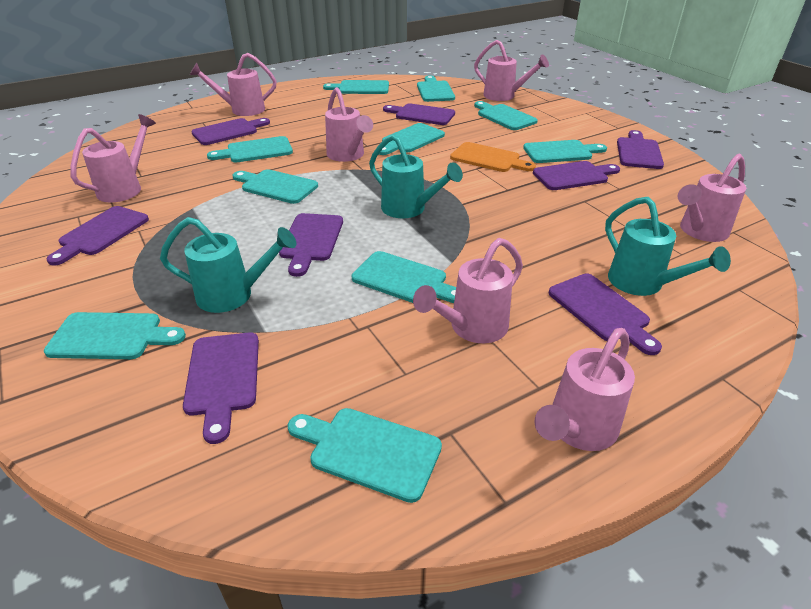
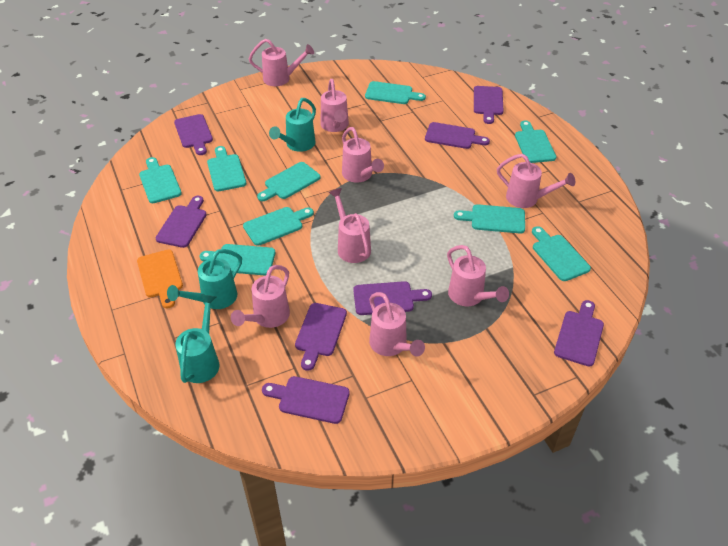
pink watering can: 7 -> 8
turquoise cutting board: 10 -> 9

